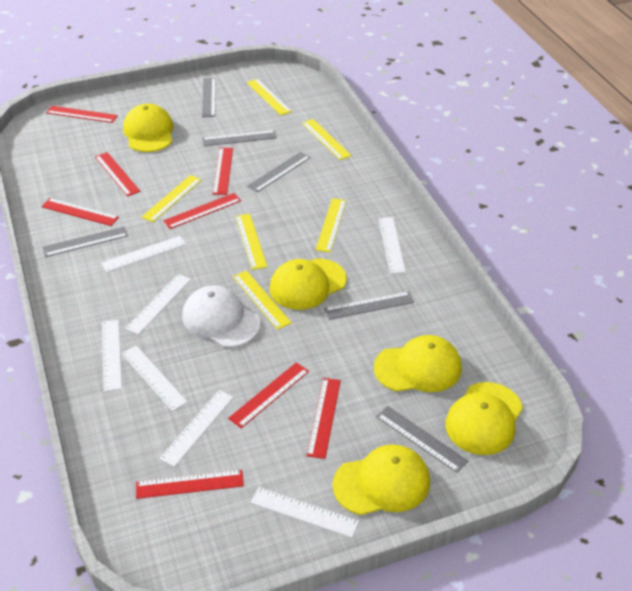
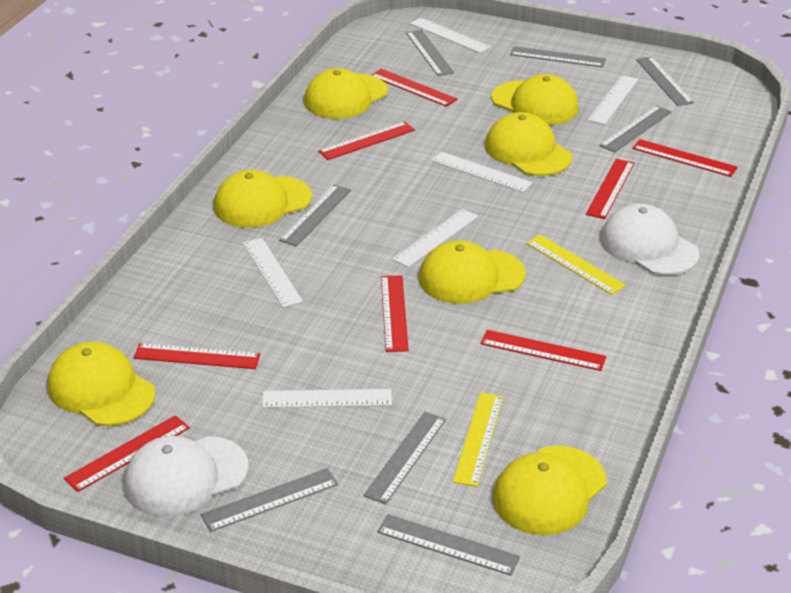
grey ruler: 6 -> 8
white cap: 1 -> 2
white ruler: 7 -> 6
yellow cap: 5 -> 7
yellow ruler: 6 -> 2

